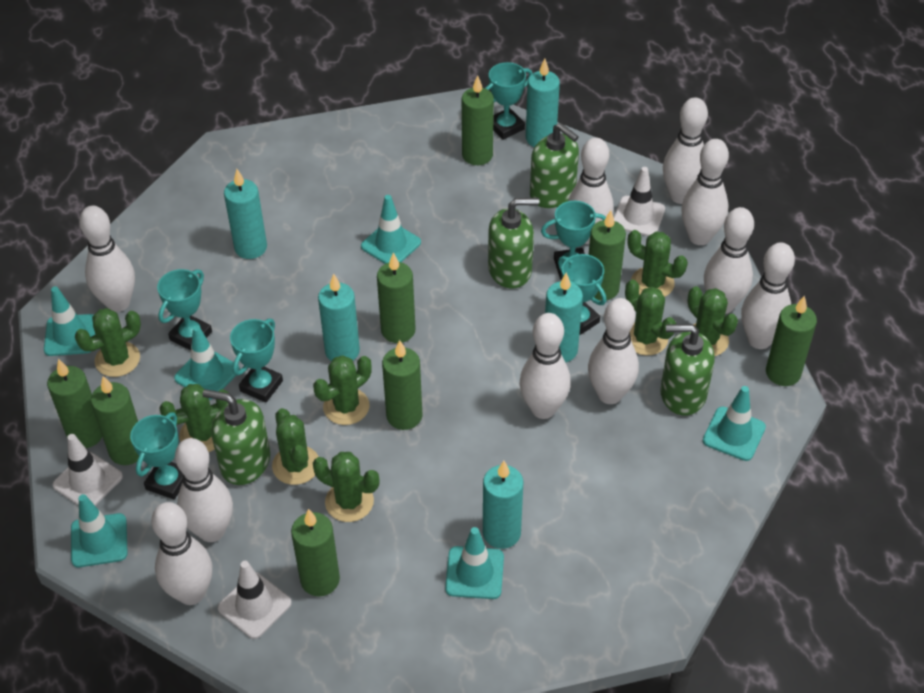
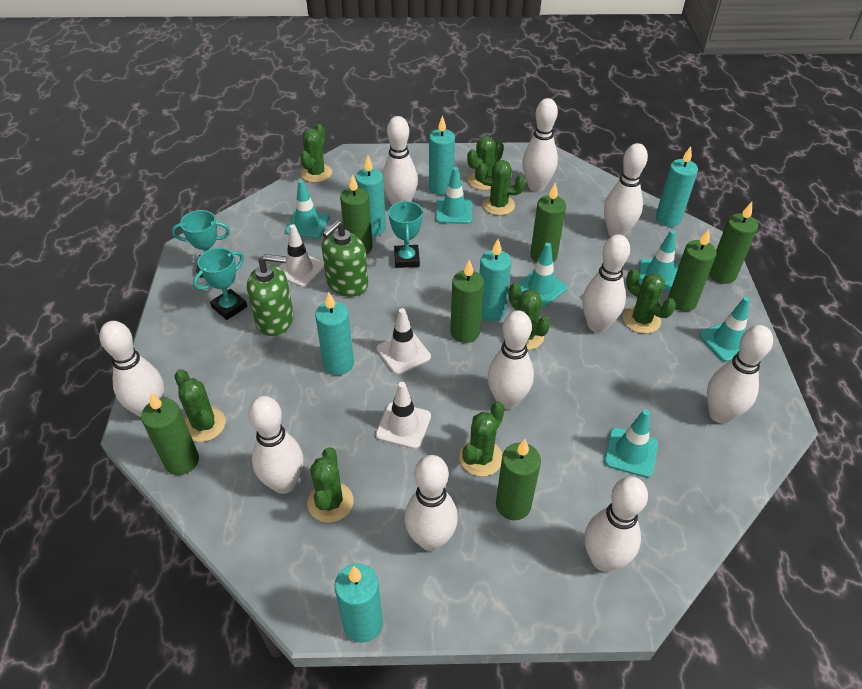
green candle: 8 -> 7
green soap dispenser: 4 -> 2
turquoise candle: 5 -> 6
turquoise trophy: 6 -> 3

